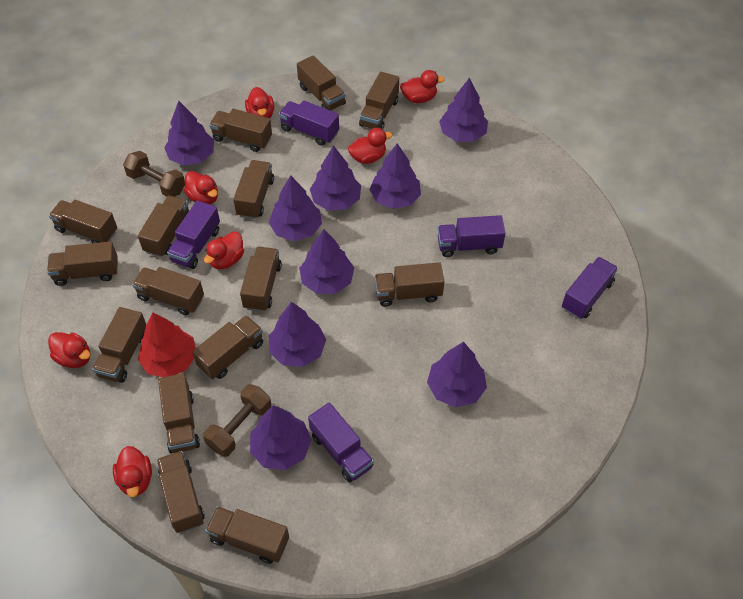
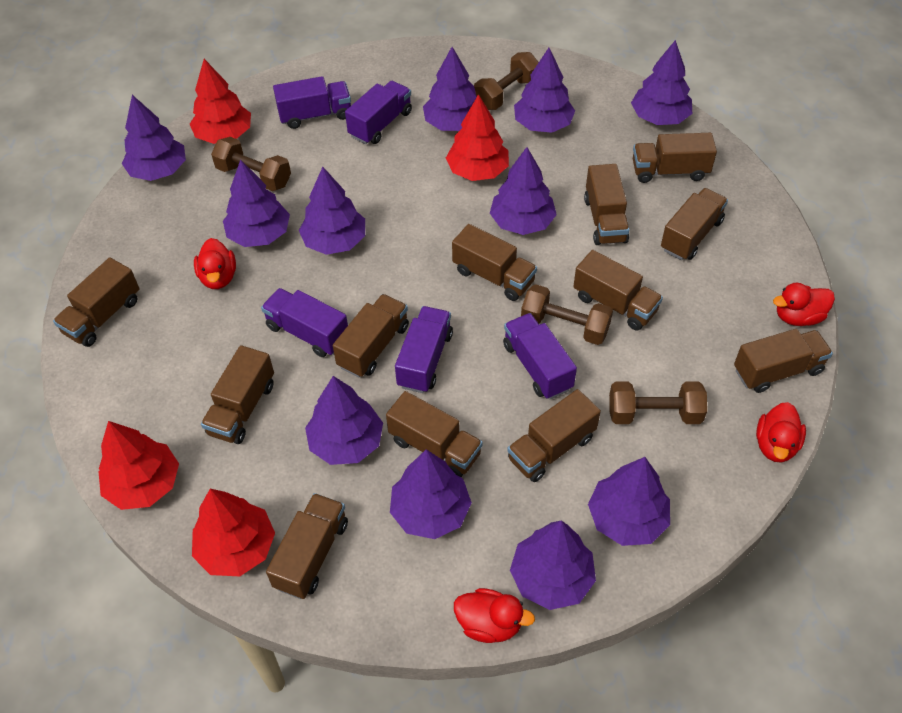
brown dumbbell: 2 -> 4
brown truck: 15 -> 12
purple tree: 9 -> 11
red duck: 7 -> 4
red tree: 1 -> 4

